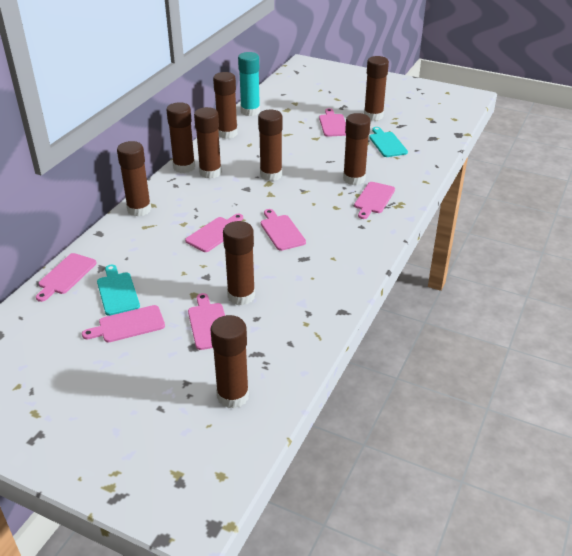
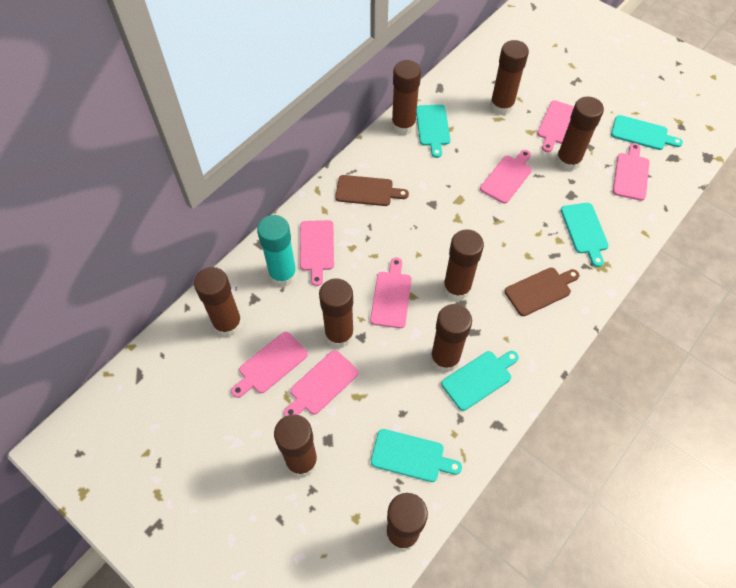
brown cutting board: 0 -> 2
turquoise cutting board: 2 -> 5

